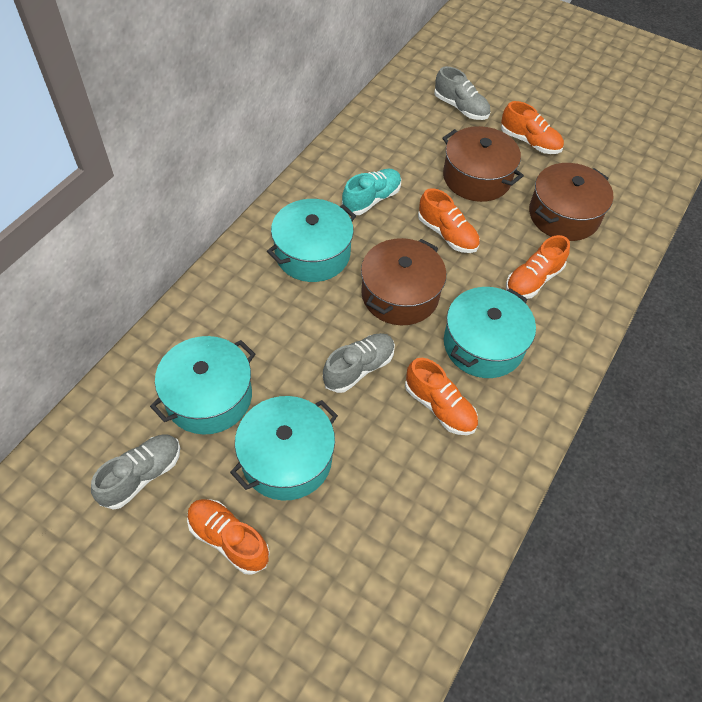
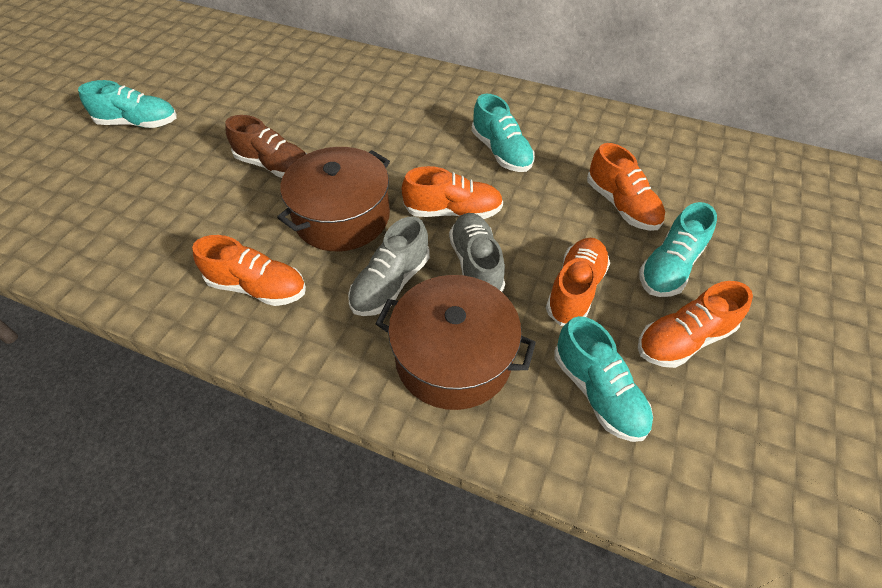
brown pot: 3 -> 2
brown shoe: 0 -> 1
grey shoe: 3 -> 2
turquoise pot: 4 -> 0
turquoise shoe: 1 -> 4

